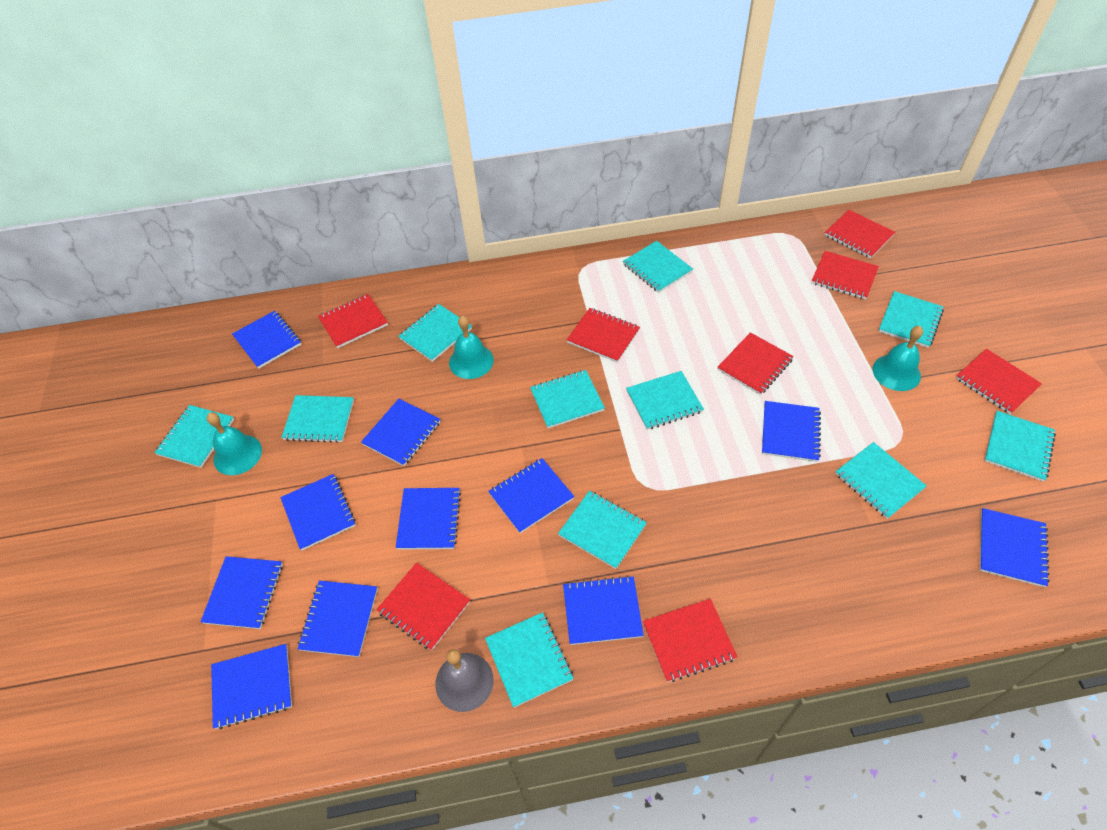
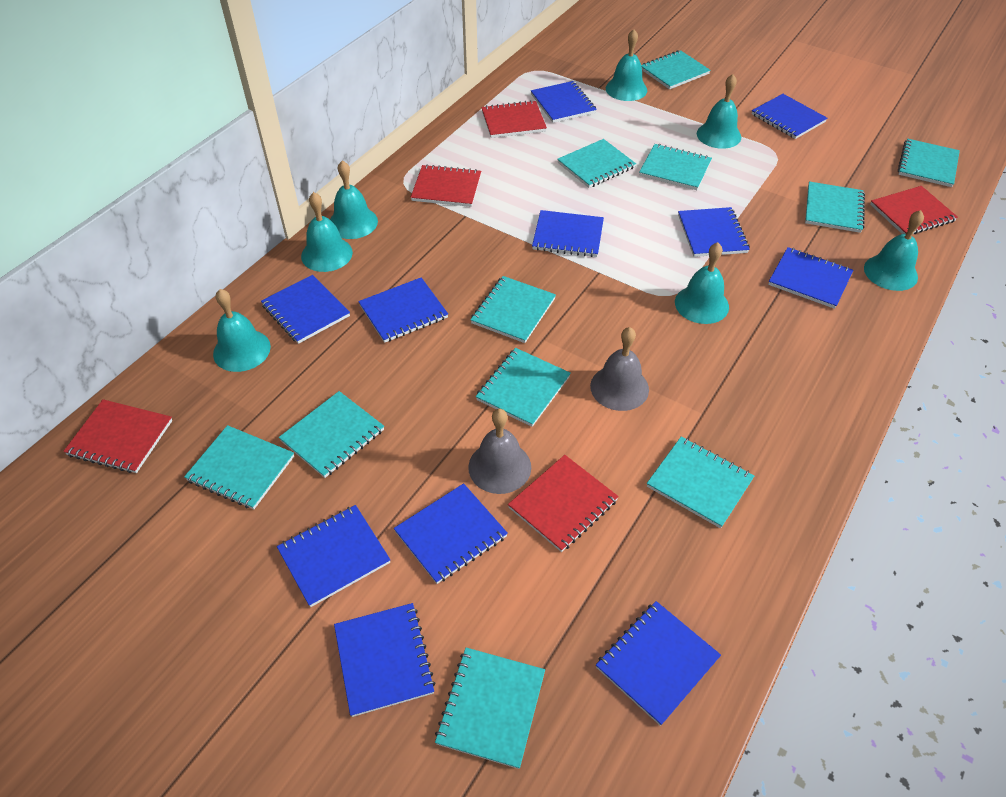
grey bell: 1 -> 2
red notebook: 8 -> 5
turquoise bell: 3 -> 7

